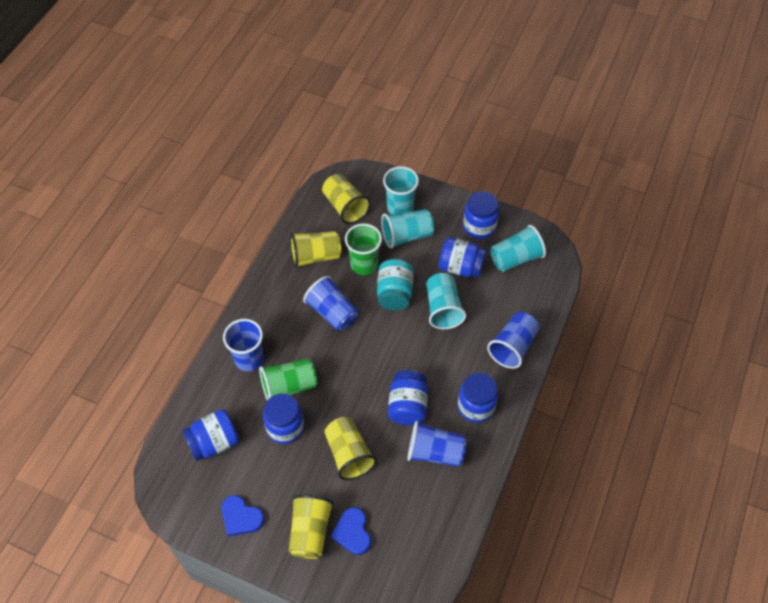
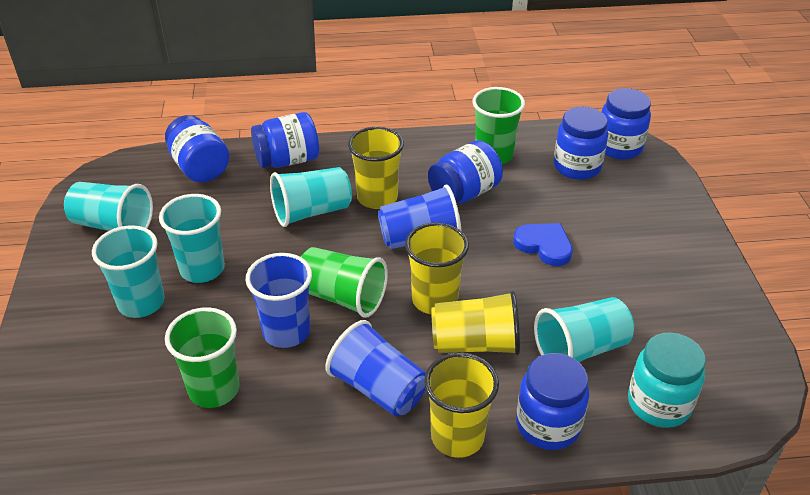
blue cup: 4 -> 3
blue heart: 2 -> 1
green cup: 2 -> 3
turquoise cup: 4 -> 5

